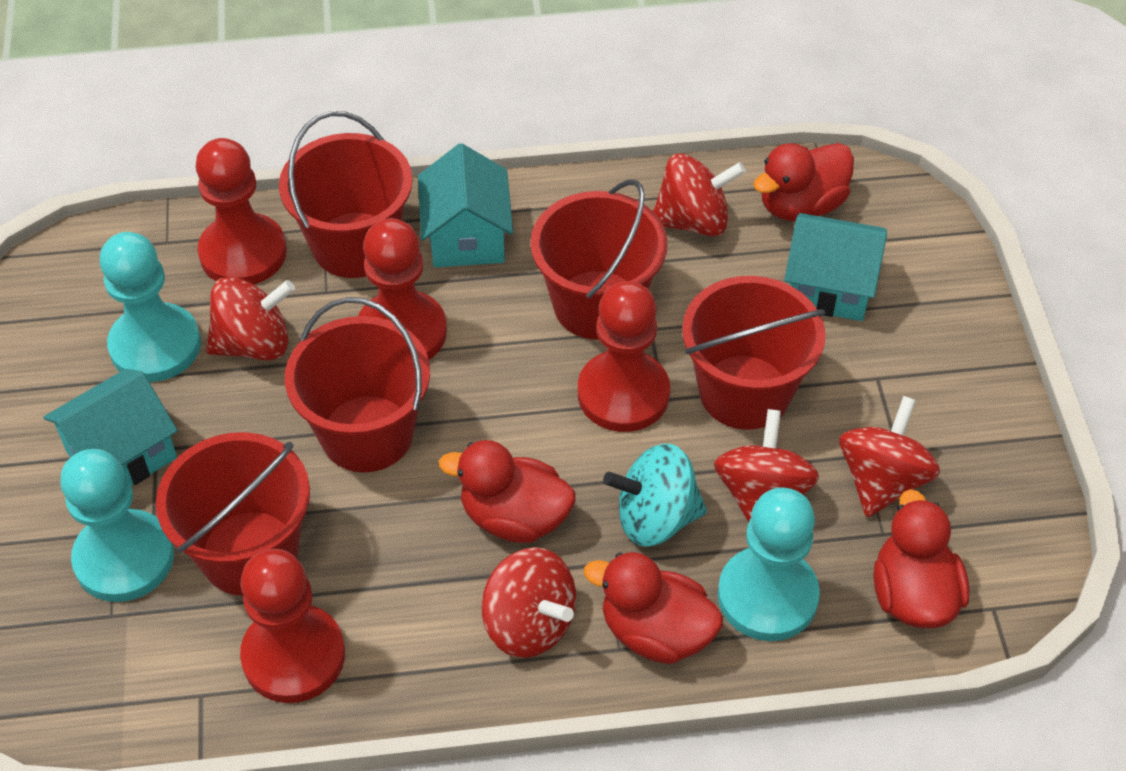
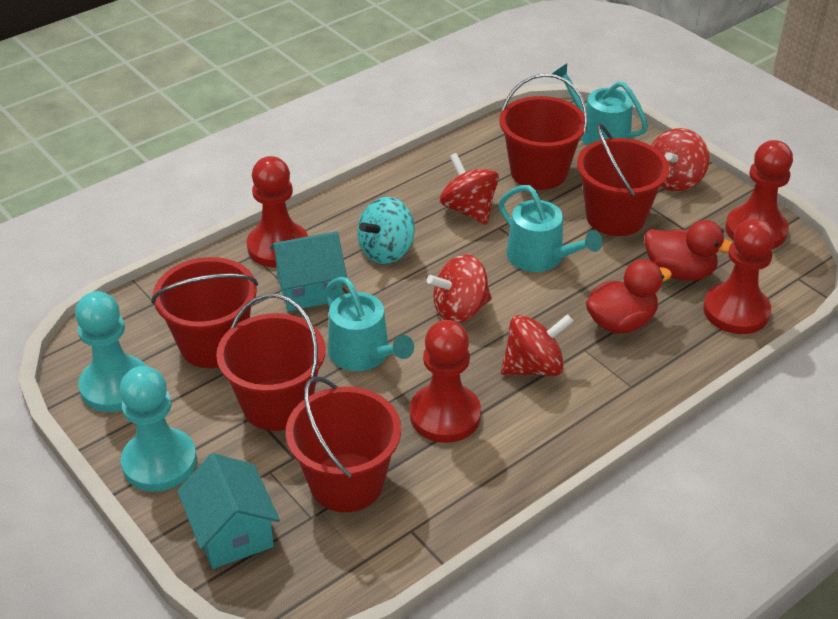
red duck: 4 -> 2
red spinning top: 5 -> 4
turquoise house: 3 -> 2
turquoise pawn: 3 -> 2
turquoise watering can: 0 -> 3

